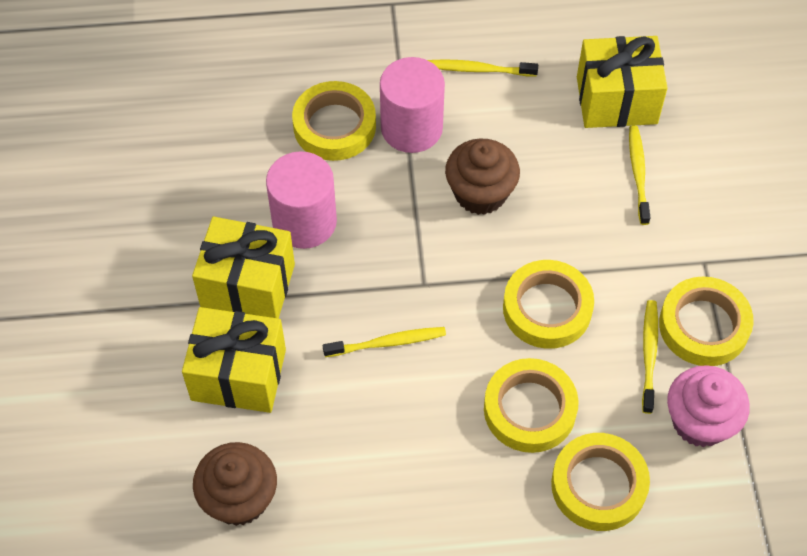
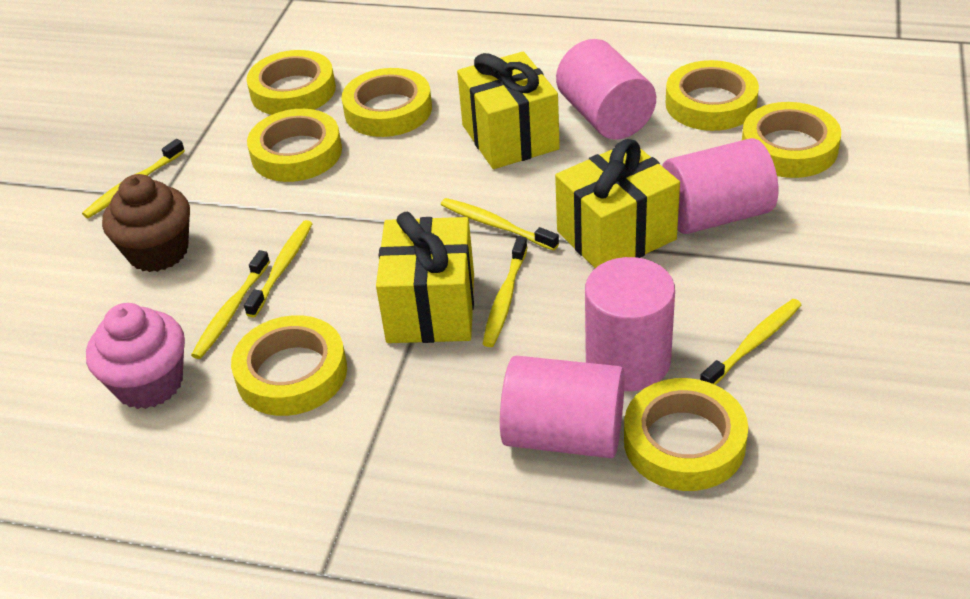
brown cupcake: 2 -> 1
pink cylinder: 2 -> 4
yellow tape: 5 -> 7
yellow toothbrush: 4 -> 6

